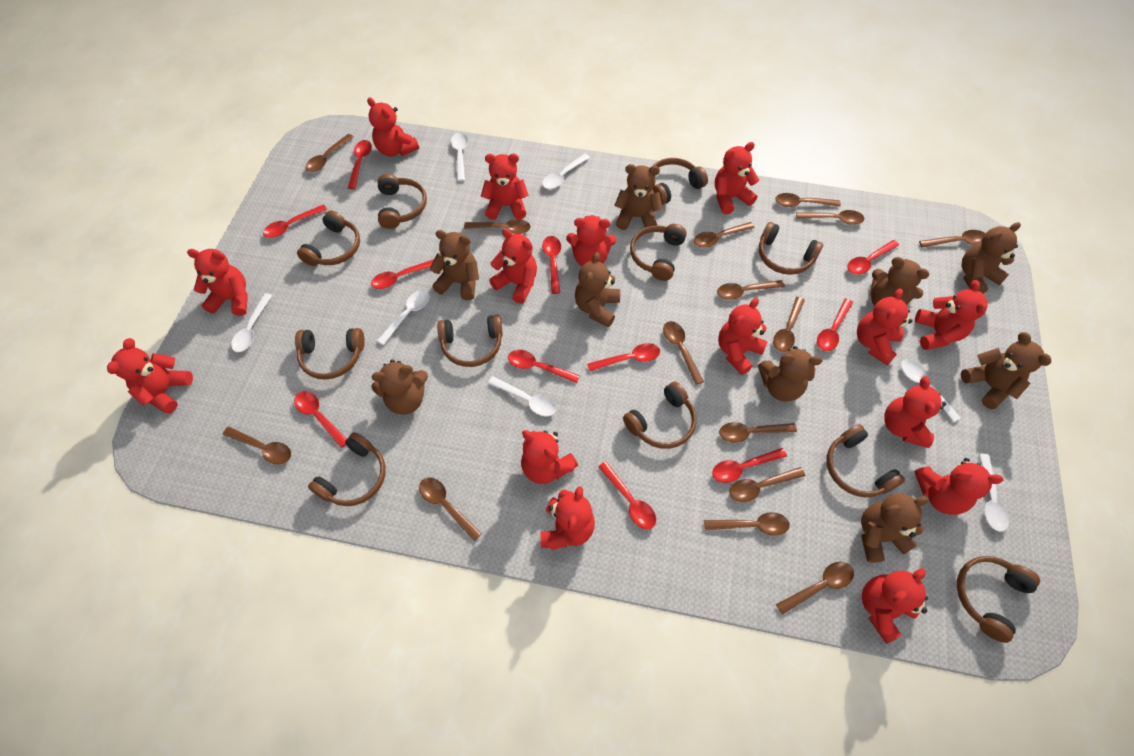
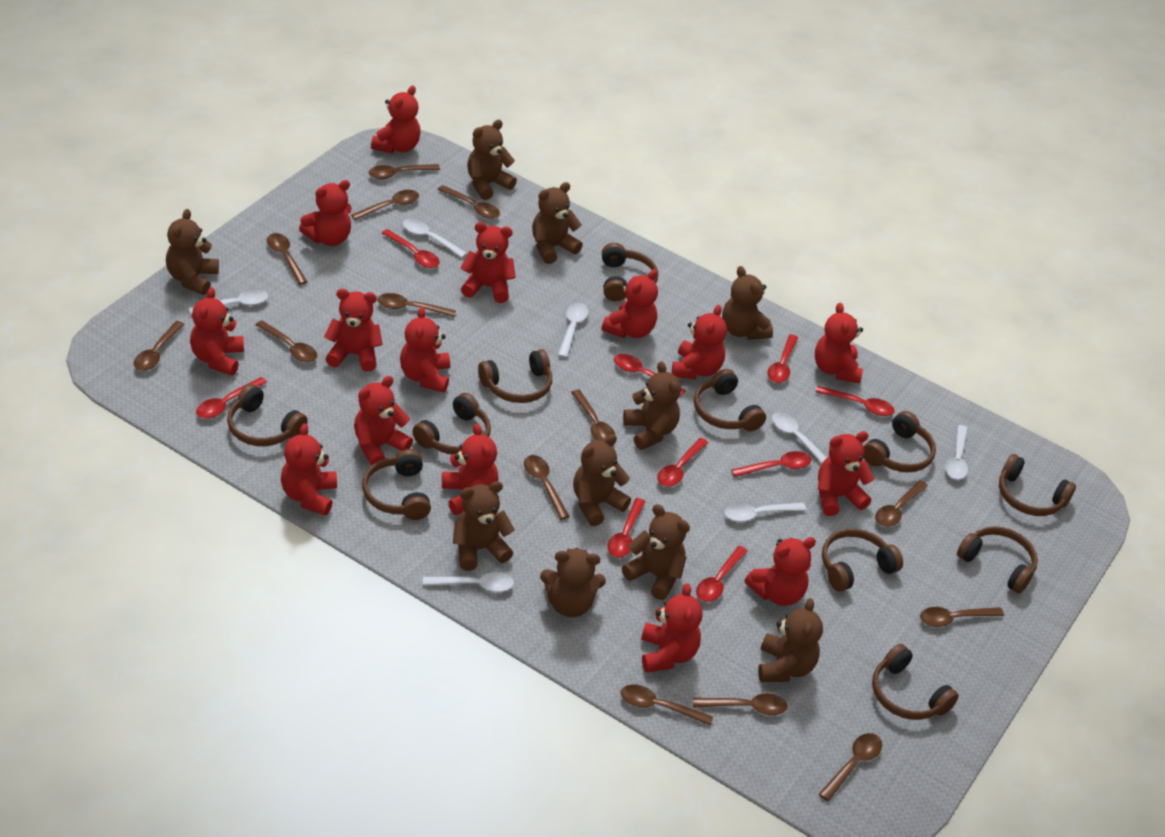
brown spoon: 15 -> 14
brown teddy bear: 9 -> 10
red spoon: 11 -> 9

